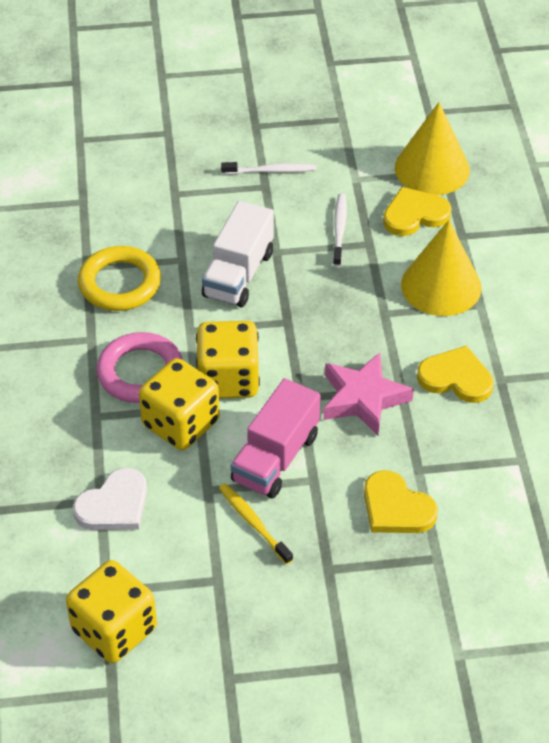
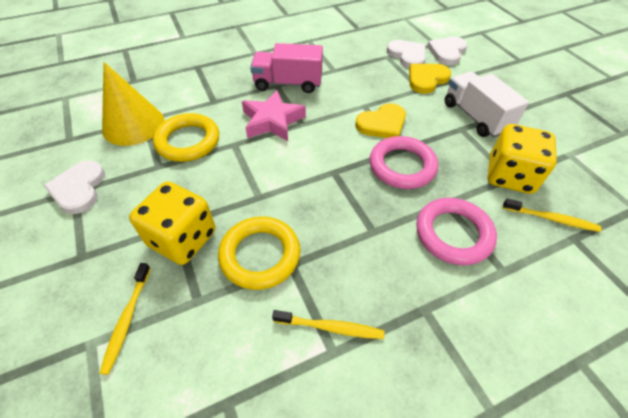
pink ring: 1 -> 2
white heart: 1 -> 3
white toothbrush: 2 -> 0
yellow cone: 2 -> 1
yellow dice: 3 -> 2
yellow heart: 3 -> 2
yellow ring: 1 -> 2
yellow toothbrush: 1 -> 3

